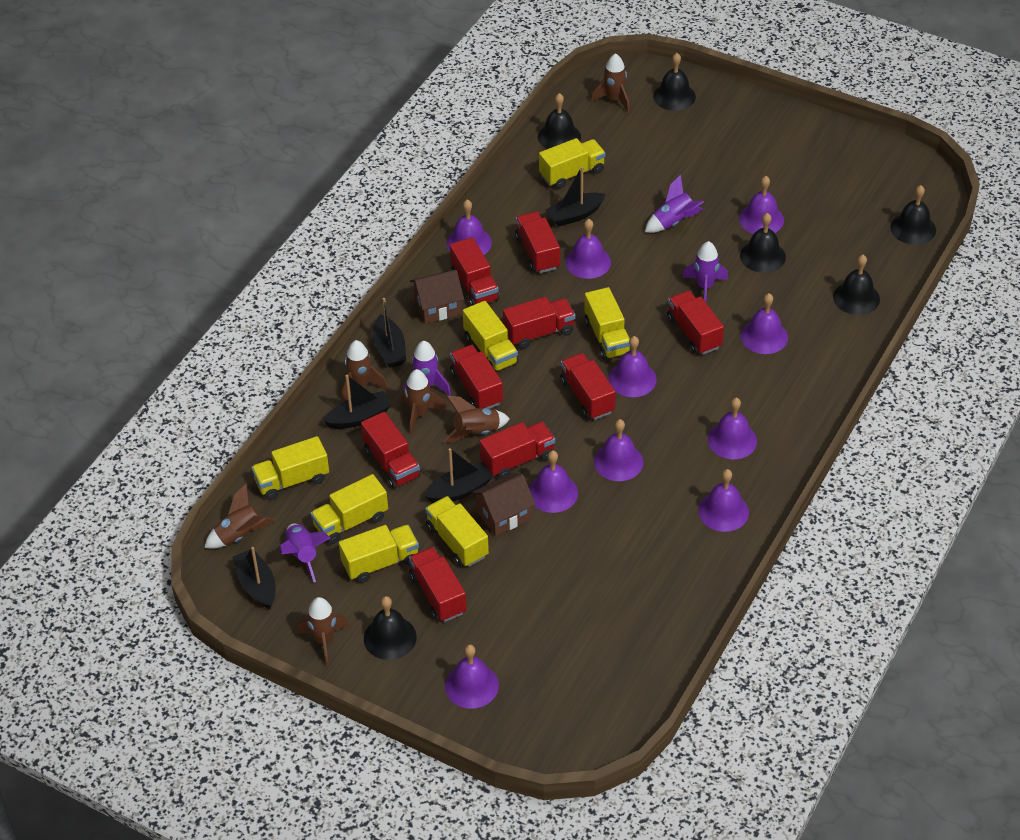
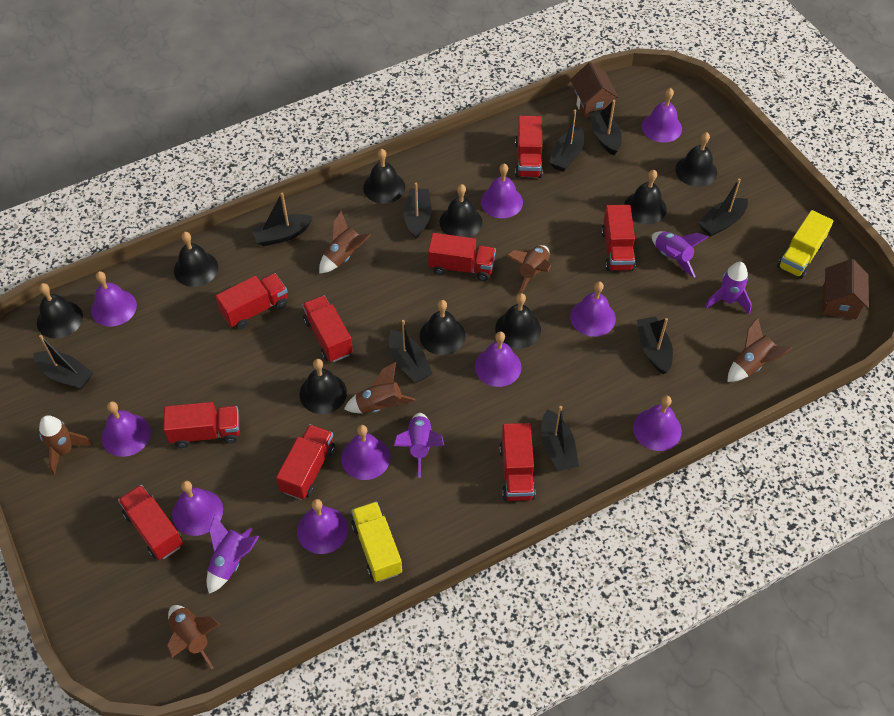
black bell: 6 -> 9
black boat: 5 -> 9
yellow truck: 7 -> 2

